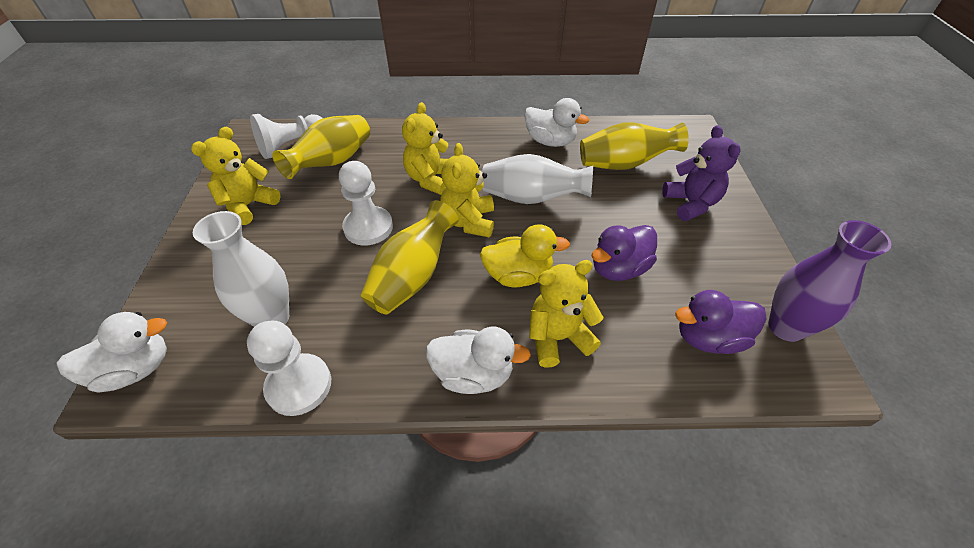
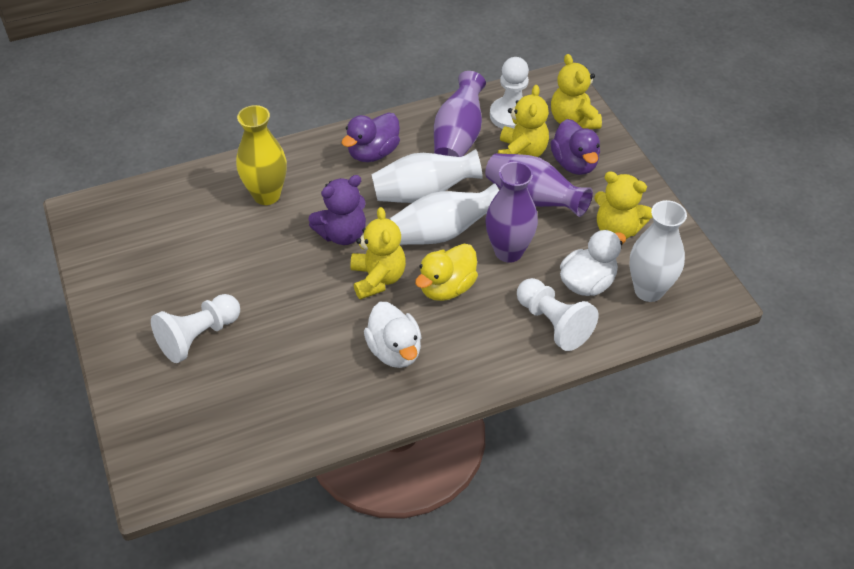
purple vase: 1 -> 3
white duck: 3 -> 2
white vase: 2 -> 3
yellow vase: 3 -> 1

